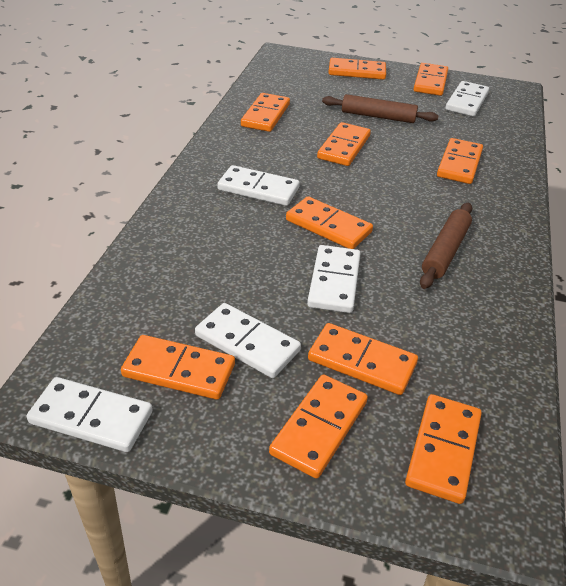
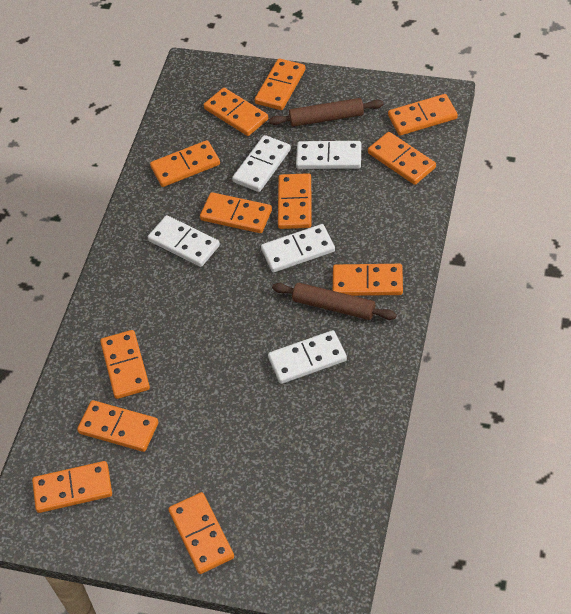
orange domino: 10 -> 12

